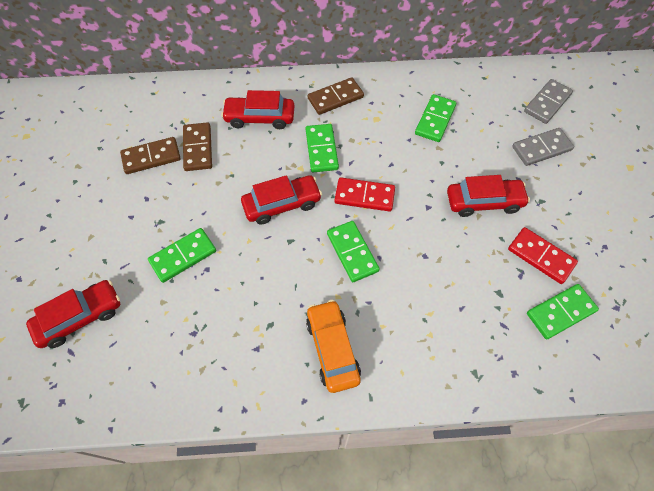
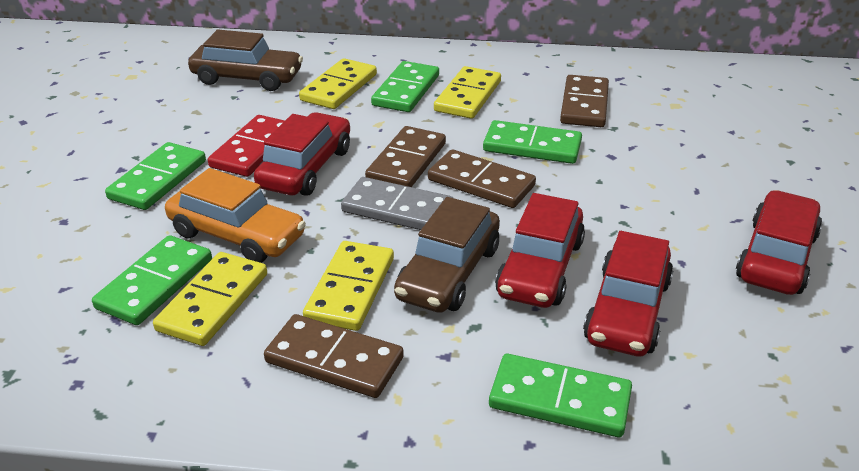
brown car: 0 -> 2
brown domino: 3 -> 4
grey domino: 2 -> 1
red domino: 2 -> 1
yellow domino: 0 -> 4

